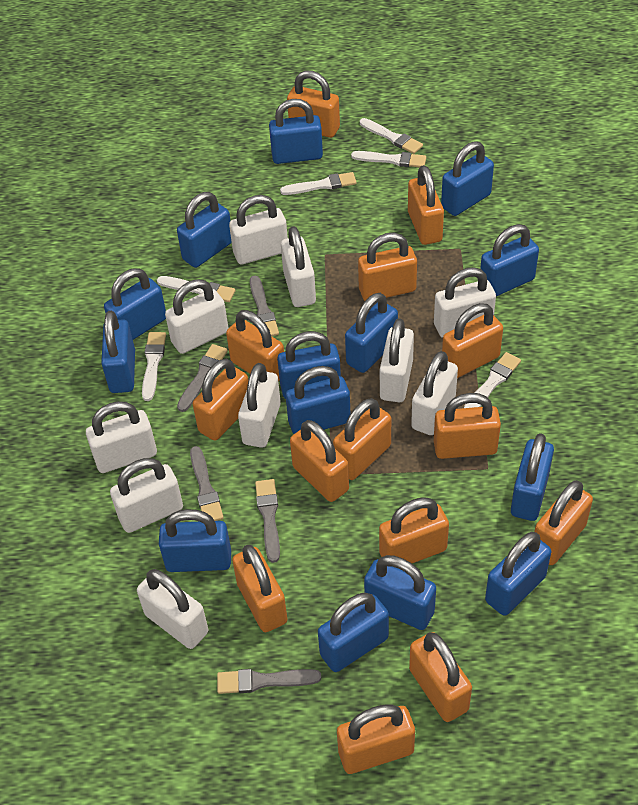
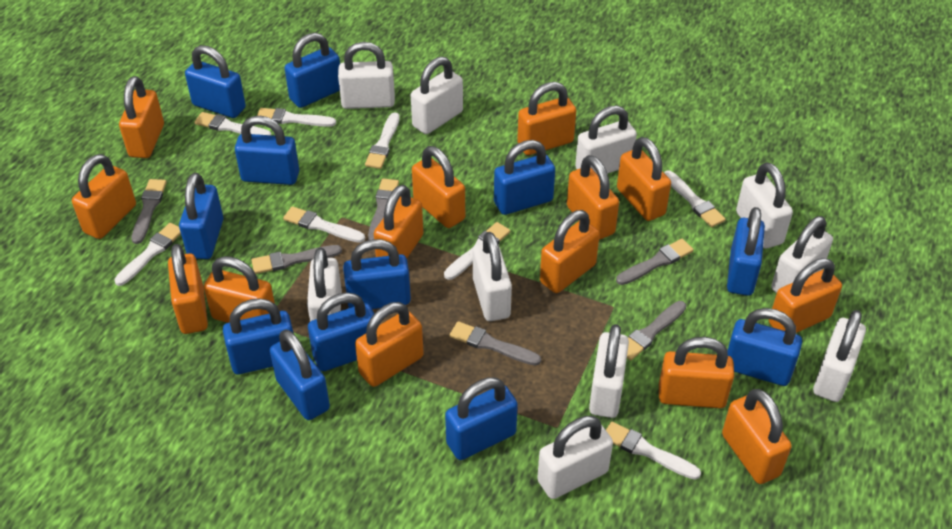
blue padlock: 14 -> 12
grey brush: 5 -> 6
white brush: 6 -> 8

